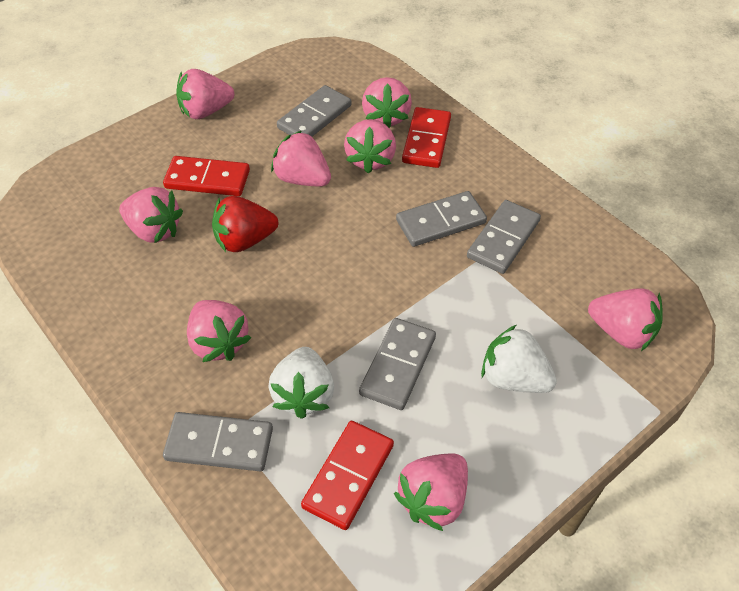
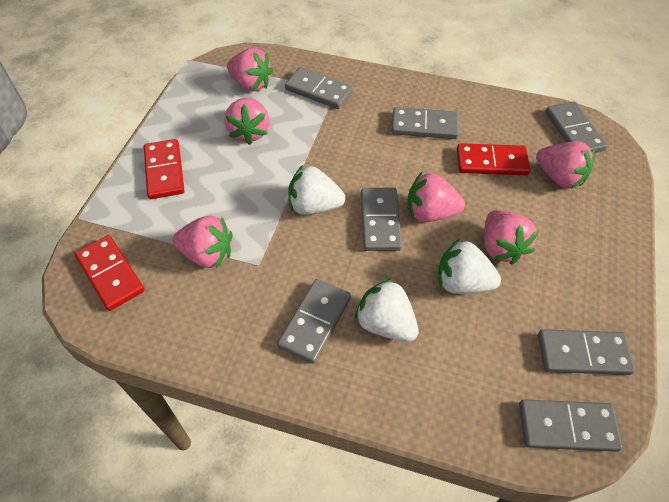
grey domino: 5 -> 7
pink strawberry: 8 -> 6
red strawberry: 1 -> 0
white strawberry: 2 -> 3

